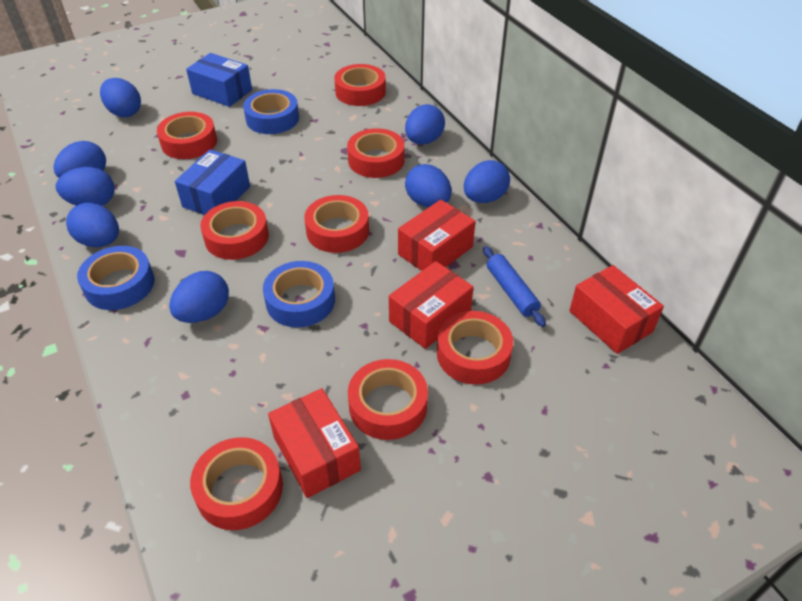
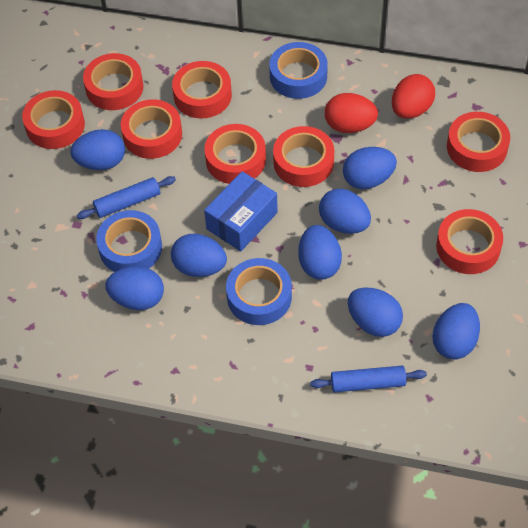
blue box: 2 -> 1
blue rolling pin: 1 -> 2
red box: 4 -> 0
red egg: 0 -> 2

